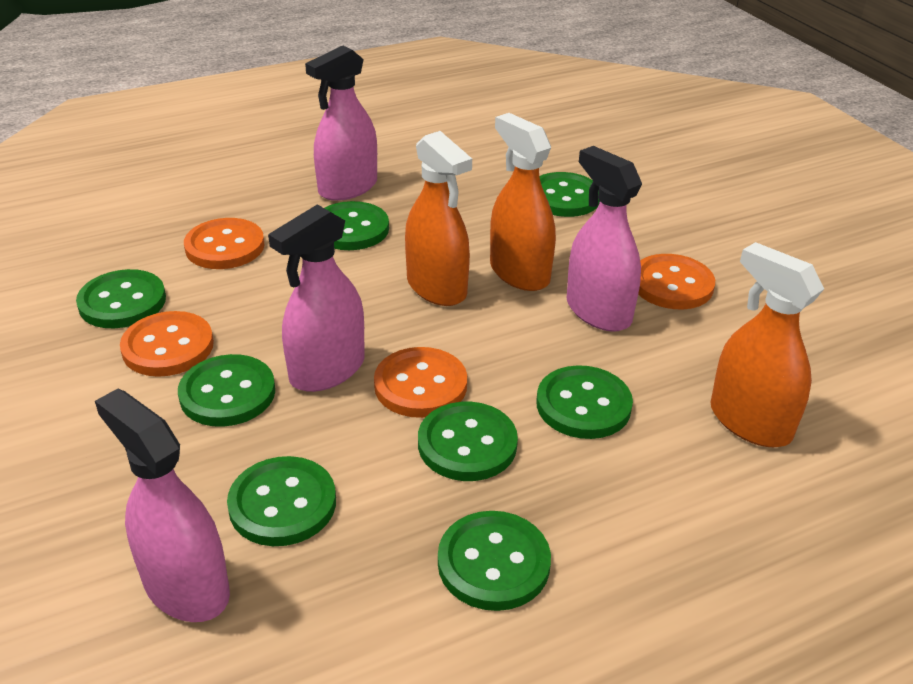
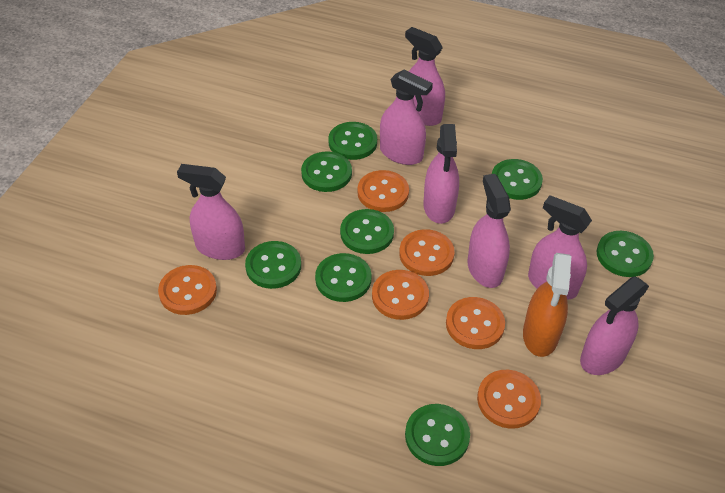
orange button: 4 -> 6
orange spray bottle: 3 -> 1
pink spray bottle: 4 -> 7

